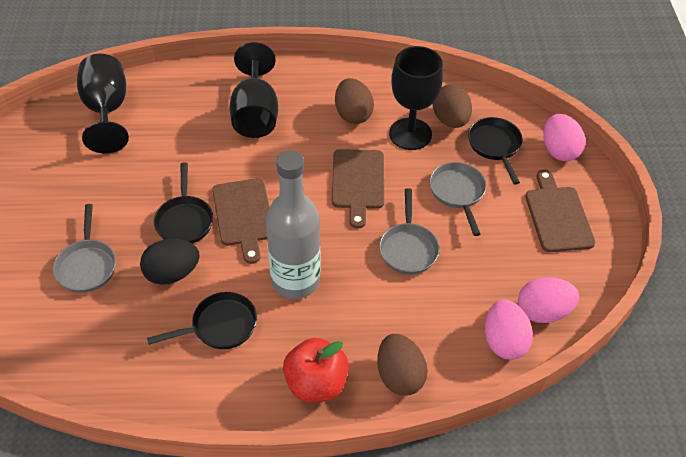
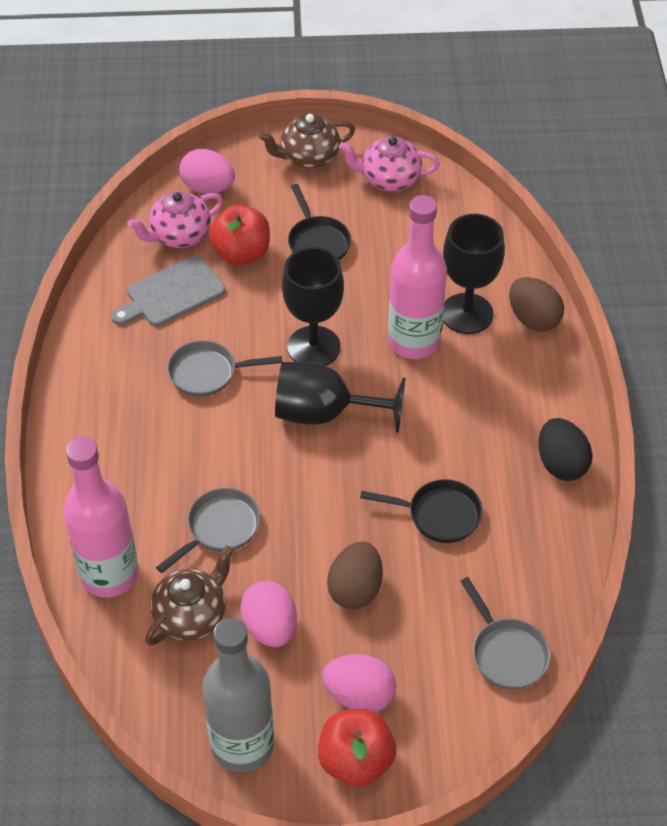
black pan: 3 -> 2
brown cutting board: 3 -> 0
brown egg: 3 -> 2
brown teapot: 0 -> 2
grey cutting board: 0 -> 1
pink bottle: 0 -> 2
pink teapot: 0 -> 2
red apple: 1 -> 2

